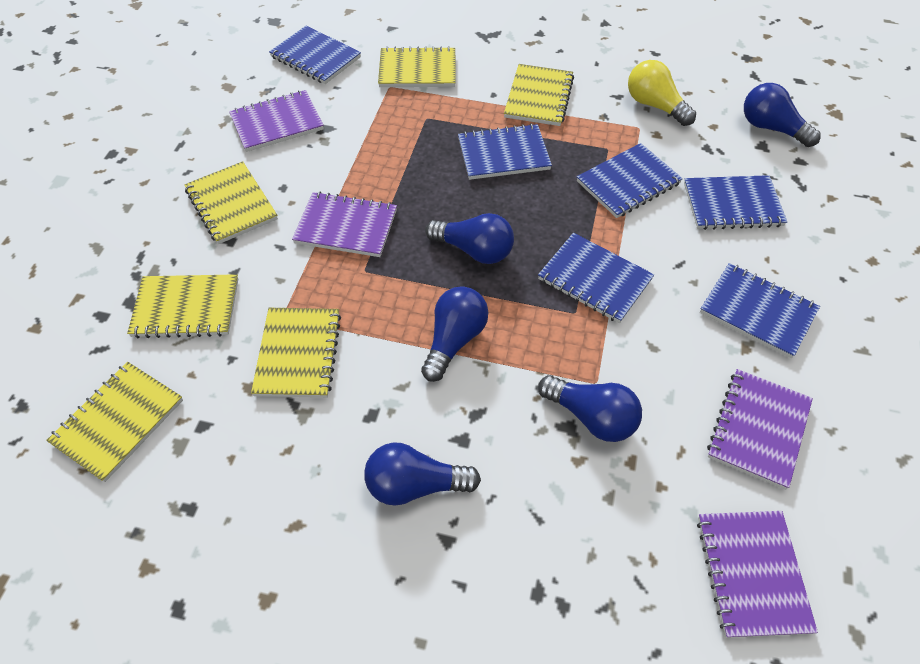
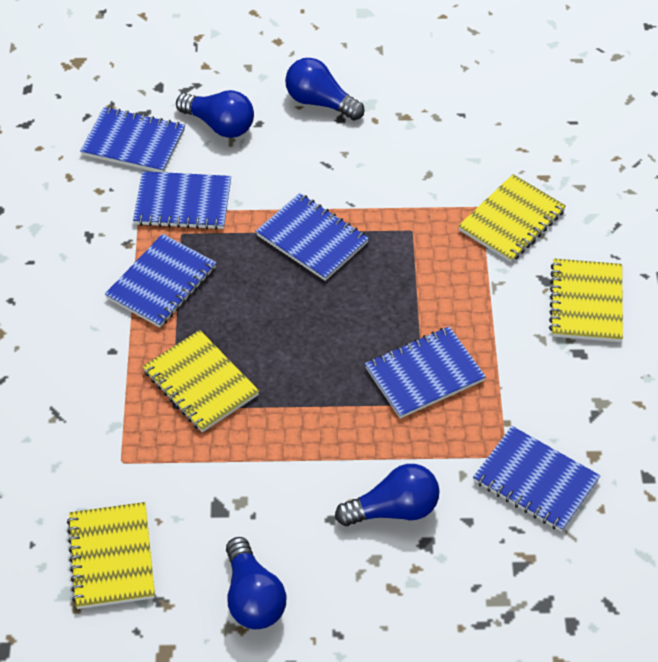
blue light bulb: 5 -> 4
purple notebook: 4 -> 0
yellow light bulb: 1 -> 0
yellow notebook: 6 -> 4

